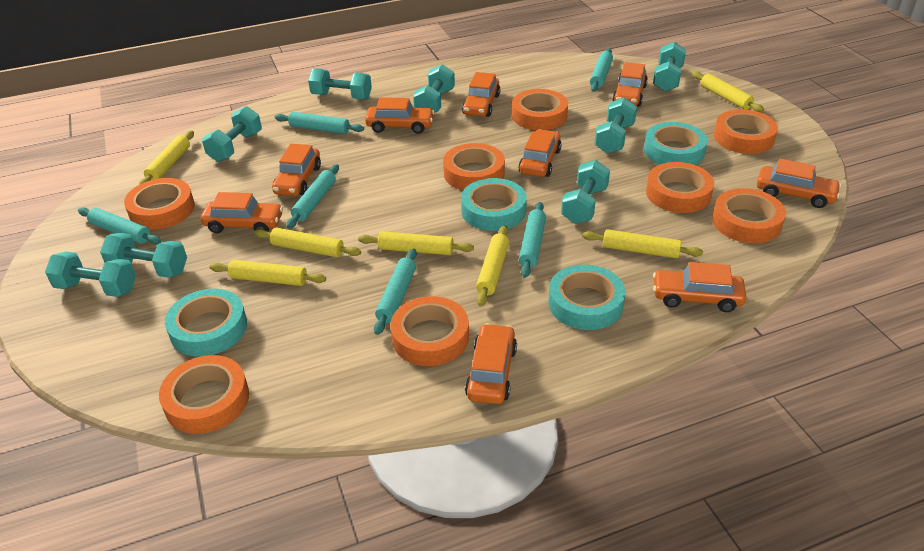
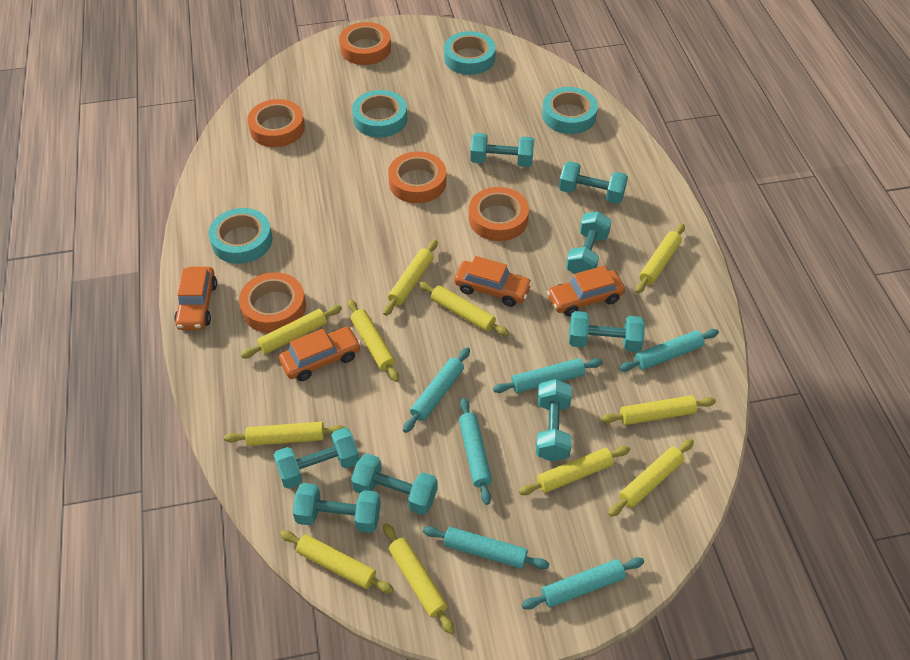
orange car: 9 -> 4
orange tape: 8 -> 5
yellow rolling pin: 7 -> 11

